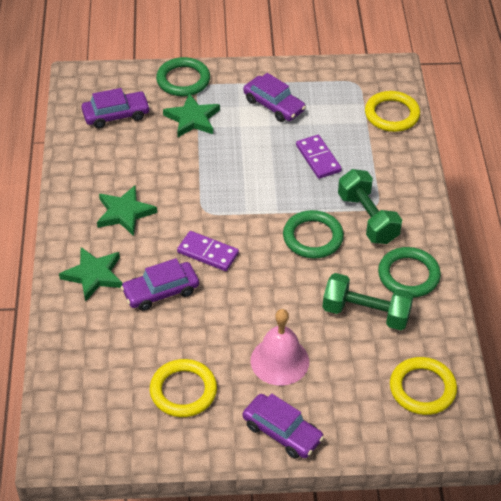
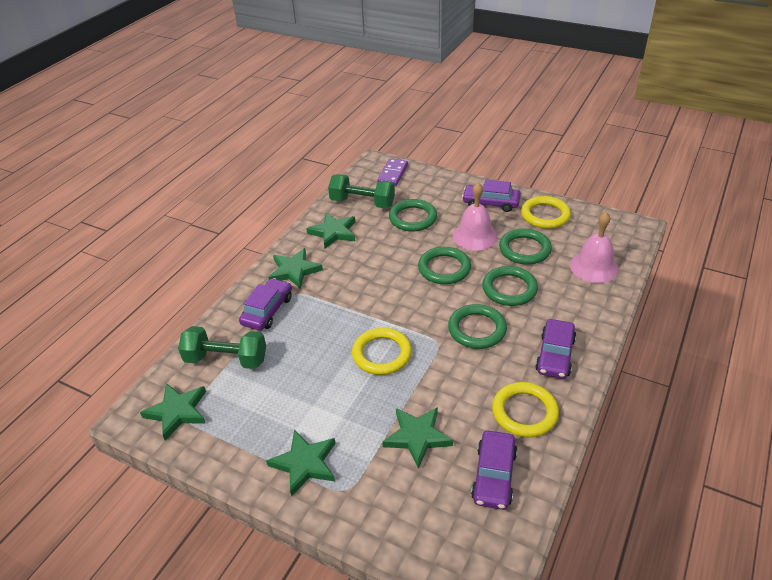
green ring: 3 -> 5
green star: 3 -> 5
pink bell: 1 -> 2
purple domino: 2 -> 1

